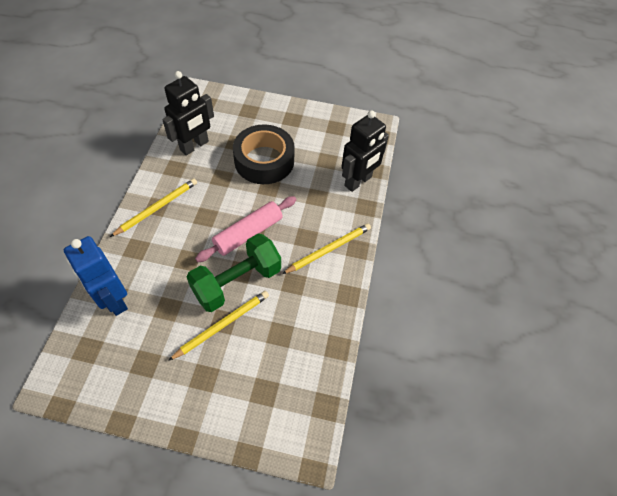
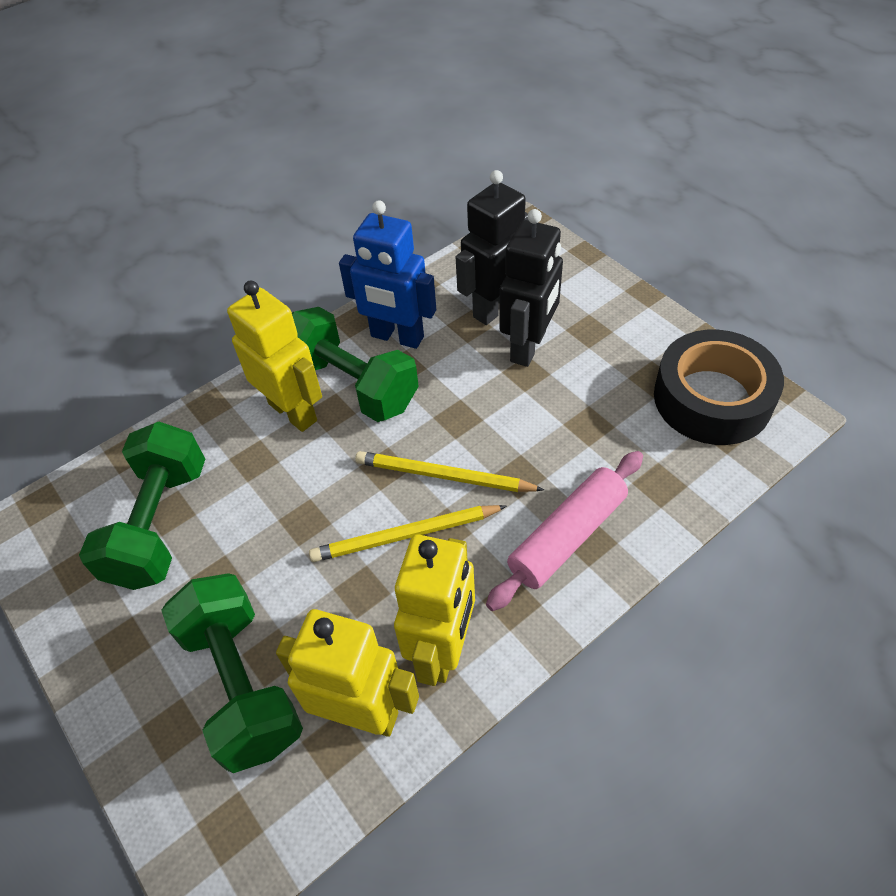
green dumbbell: 1 -> 3
yellow pencil: 3 -> 2
yellow robot: 0 -> 3

